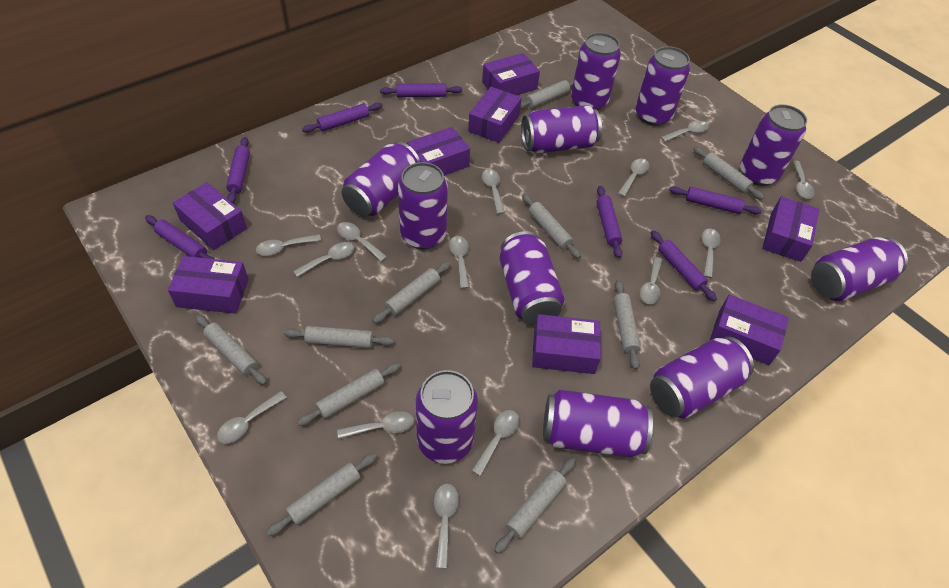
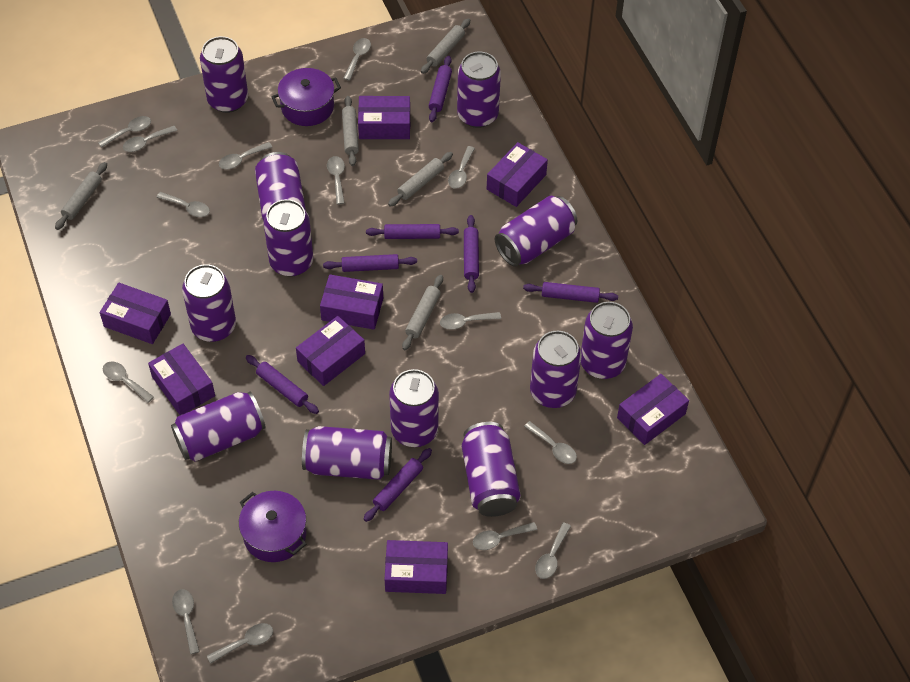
grey rolling pin: 10 -> 5
purple can: 11 -> 12
purple pot: 0 -> 2

